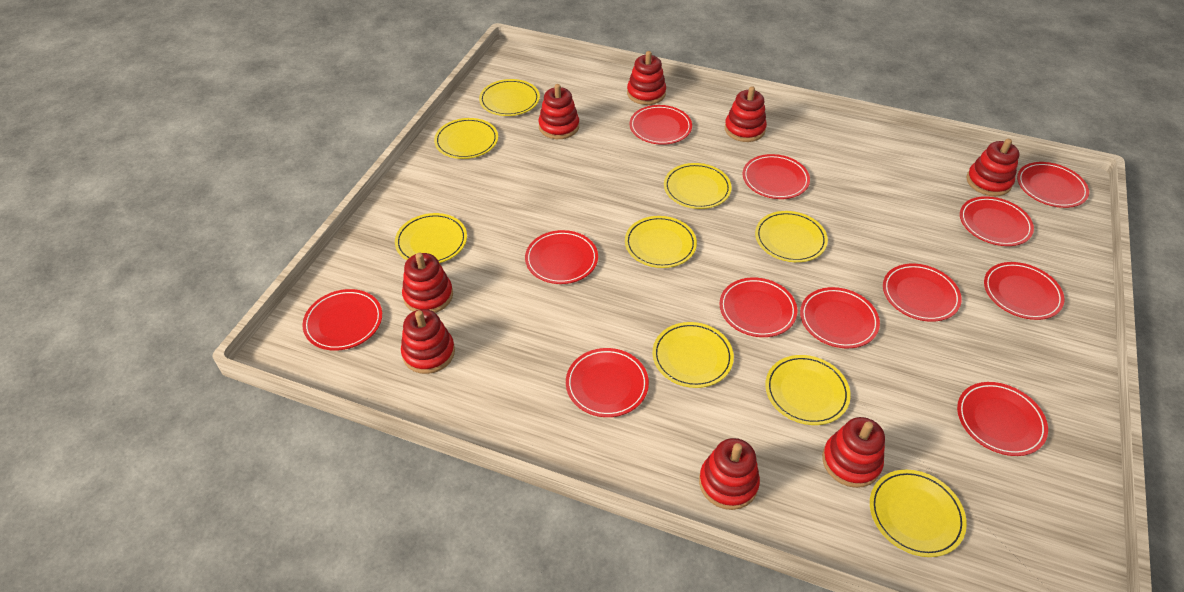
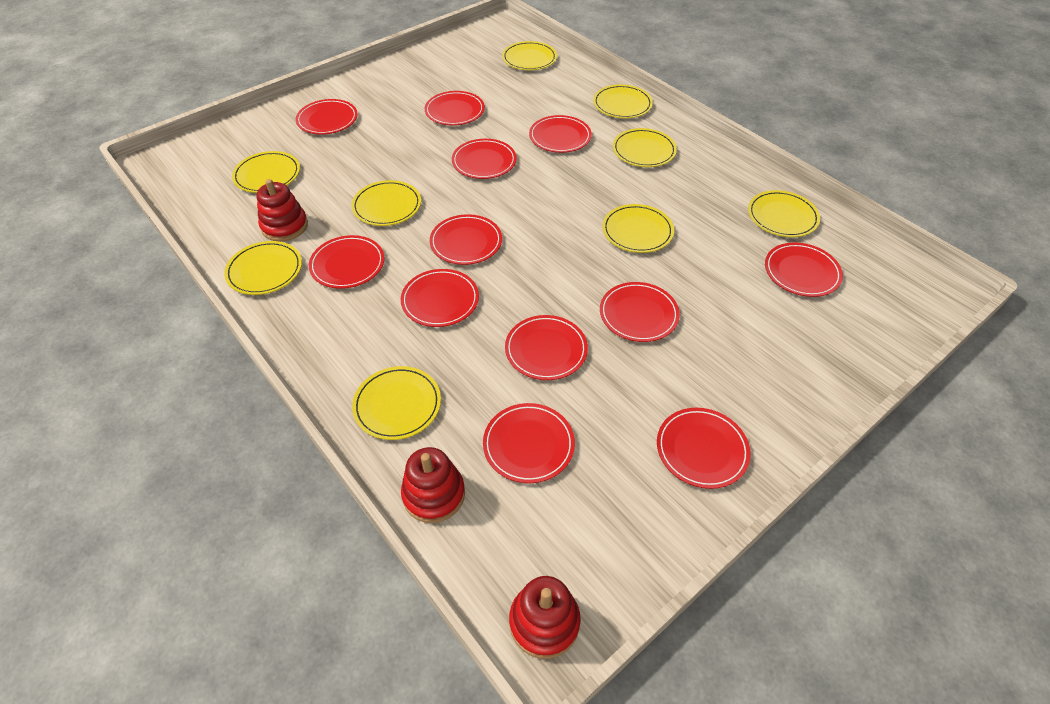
red stacking toy: 8 -> 3

